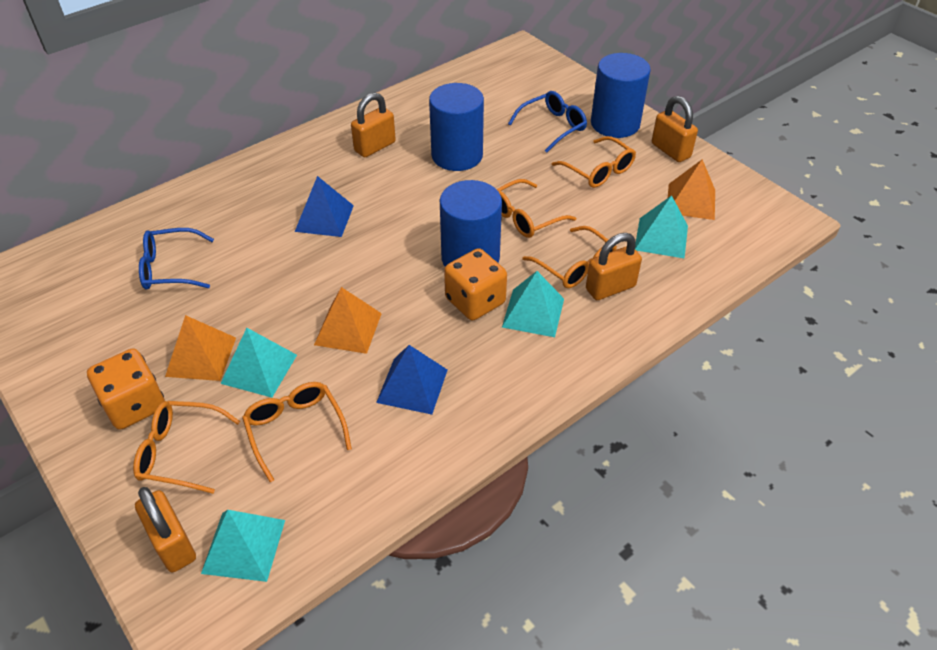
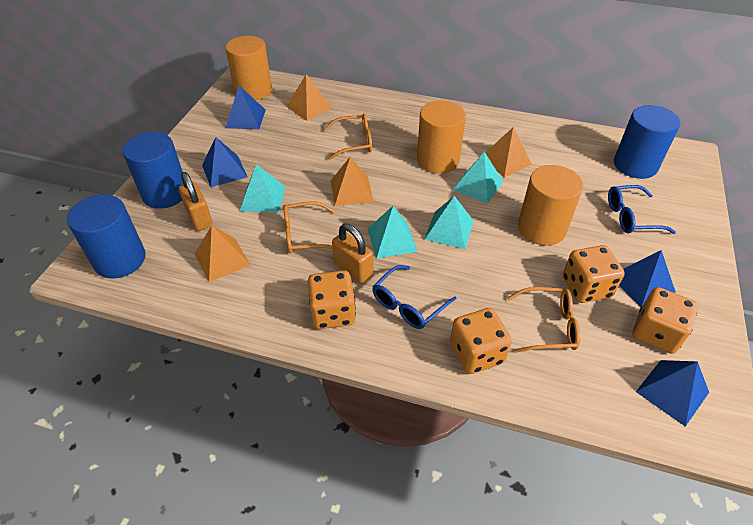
blue pyramid: 2 -> 4
orange cylinder: 0 -> 3
orange dice: 2 -> 4
orange glasses: 5 -> 3
orange padlock: 4 -> 2
orange pyramid: 3 -> 4

